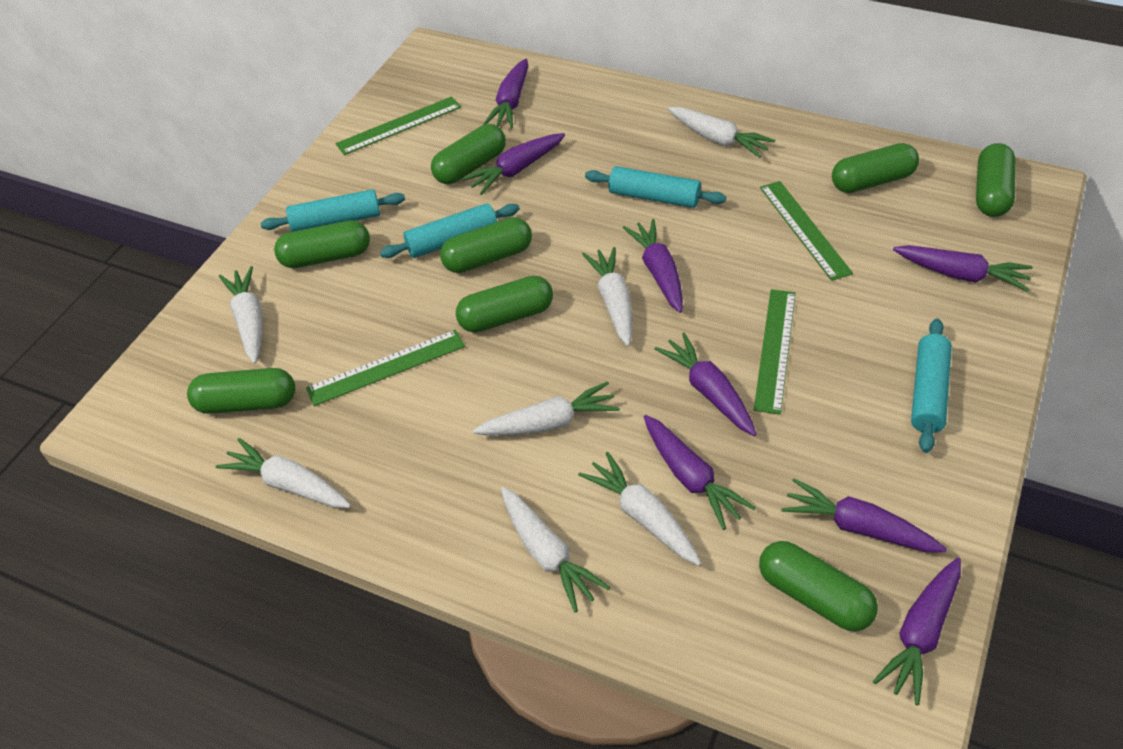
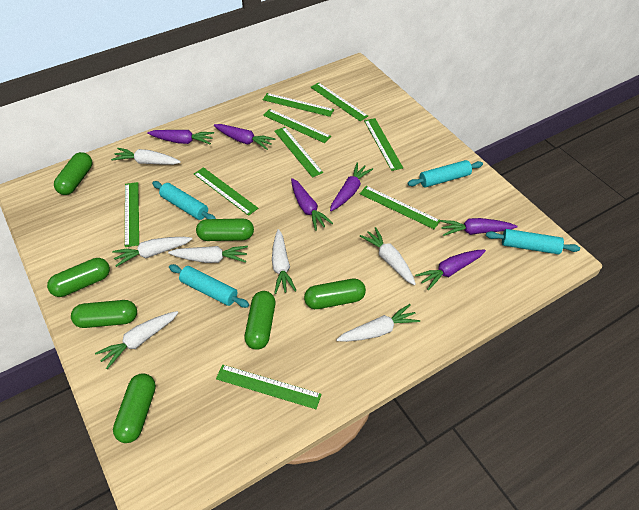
green capsule: 8 -> 7
green ruler: 4 -> 9
purple carrot: 8 -> 6

